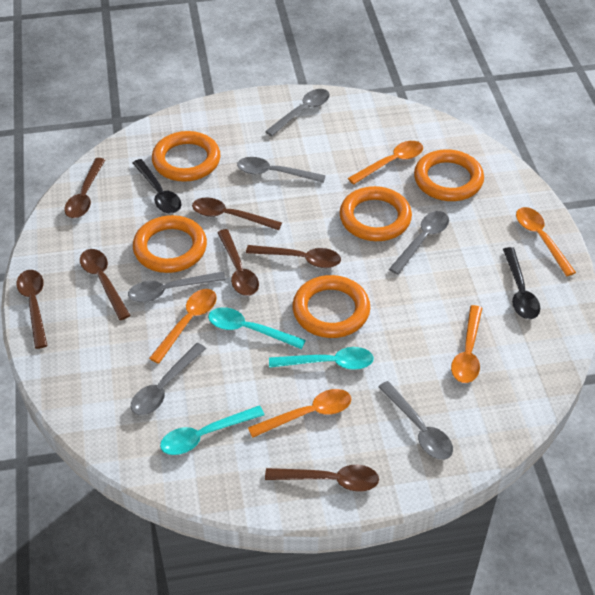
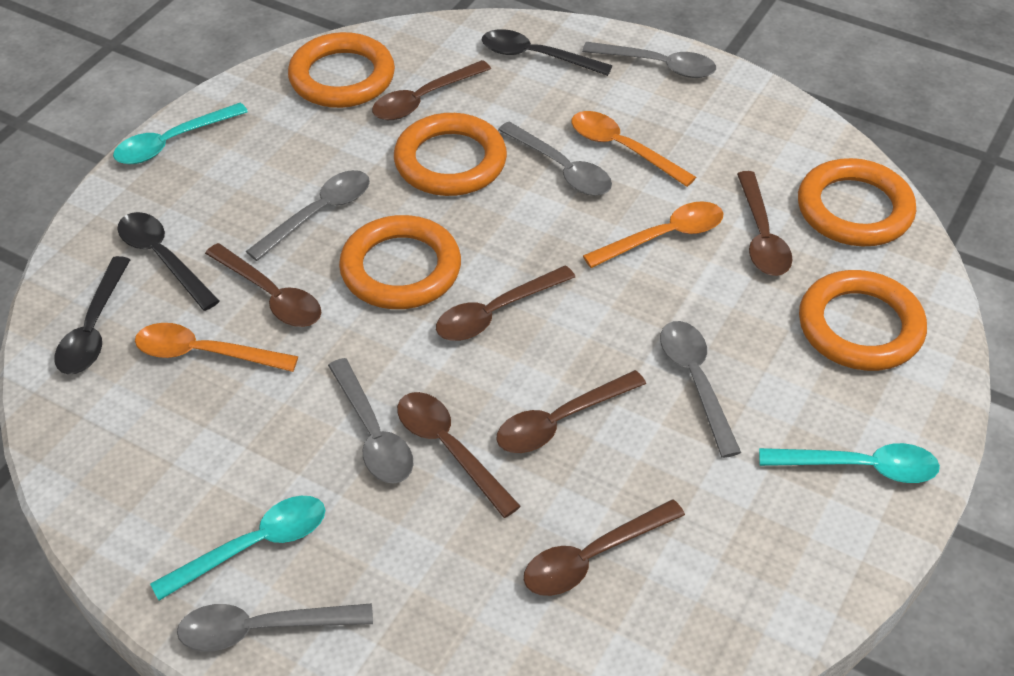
black spoon: 2 -> 3
orange spoon: 5 -> 3

